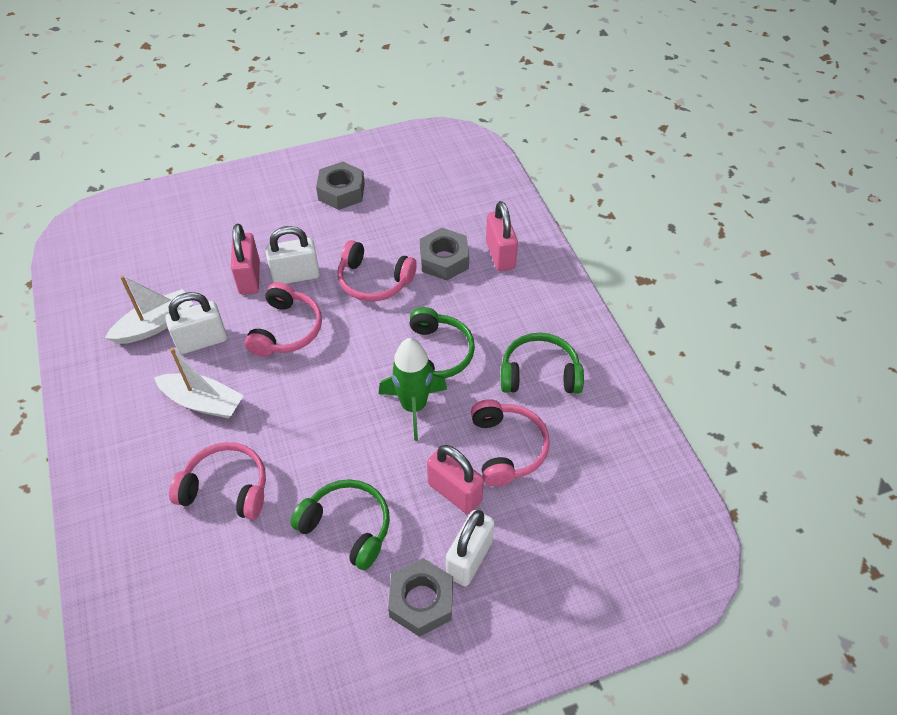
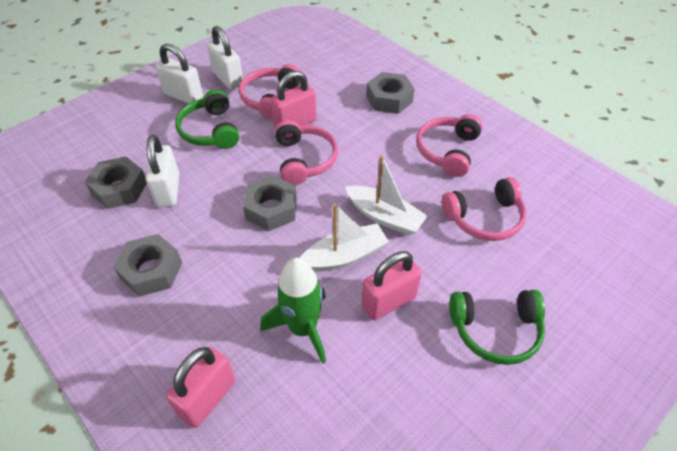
green headphones: 3 -> 2
grey nut: 3 -> 4

